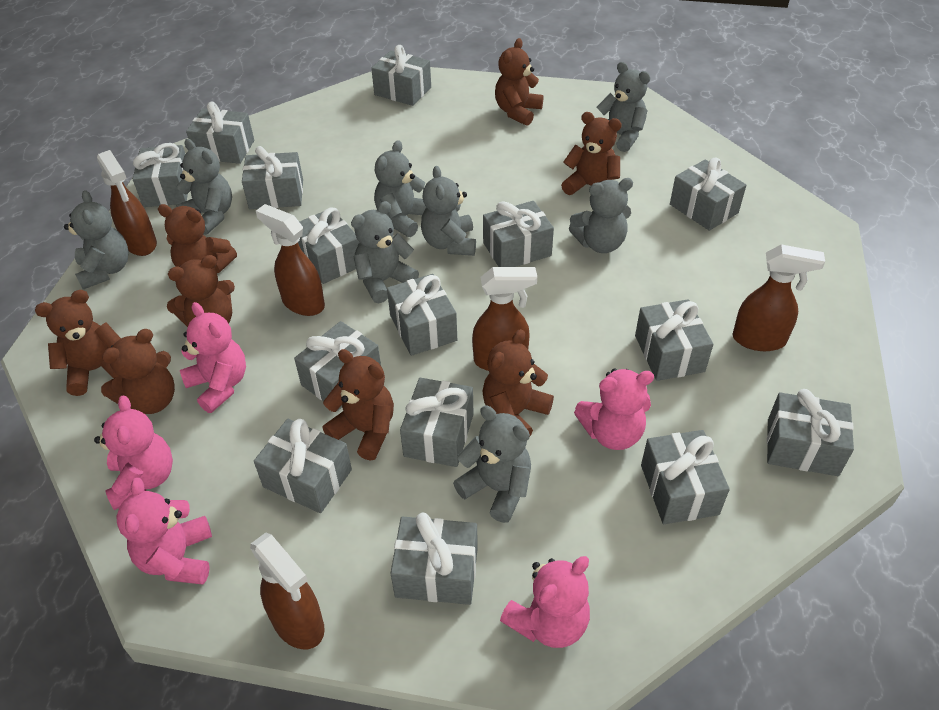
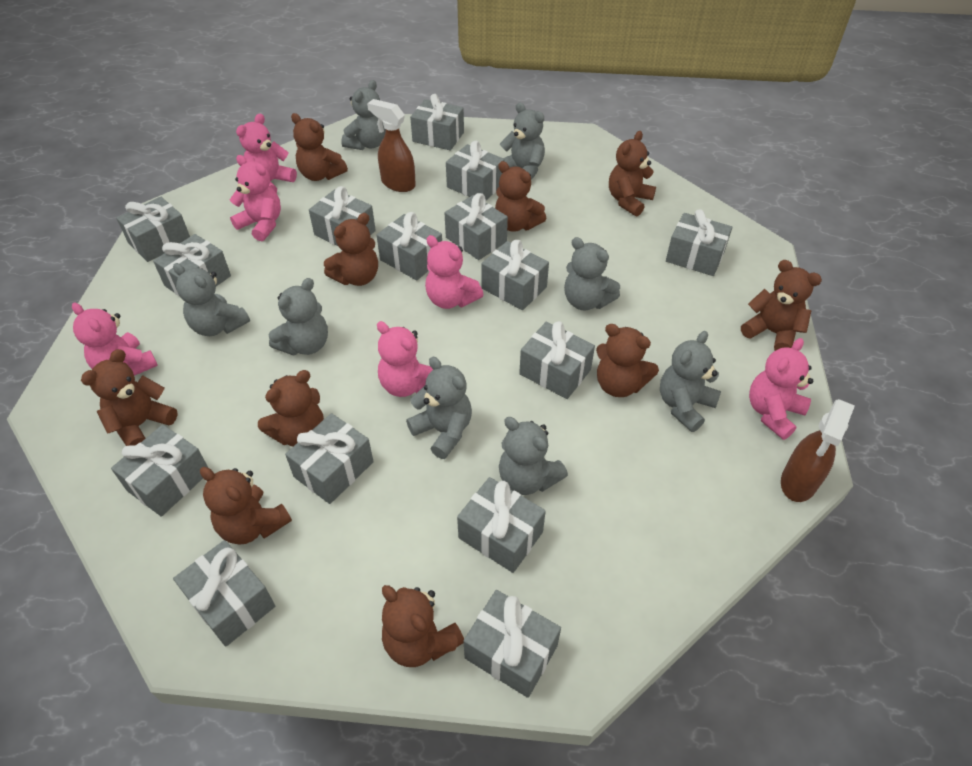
brown spray bottle: 5 -> 2
brown teddy bear: 8 -> 10
pink teddy bear: 5 -> 6

